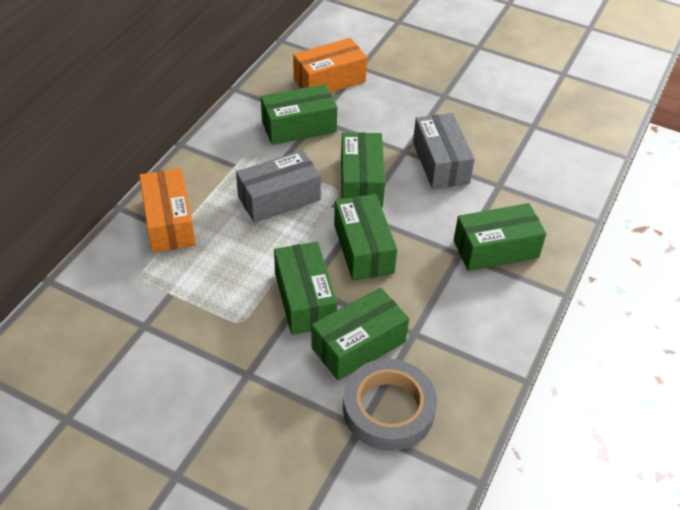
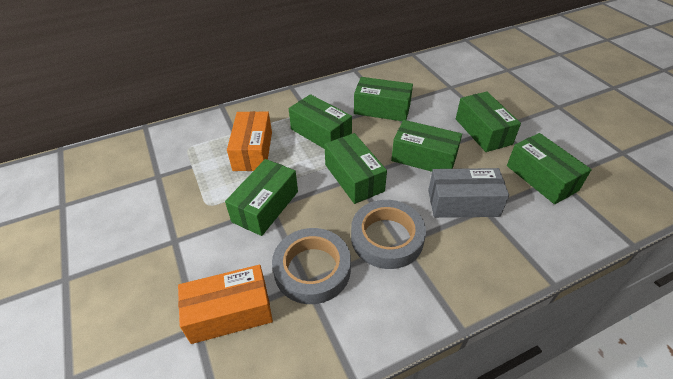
green box: 6 -> 7
grey box: 2 -> 1
grey tape: 1 -> 2

